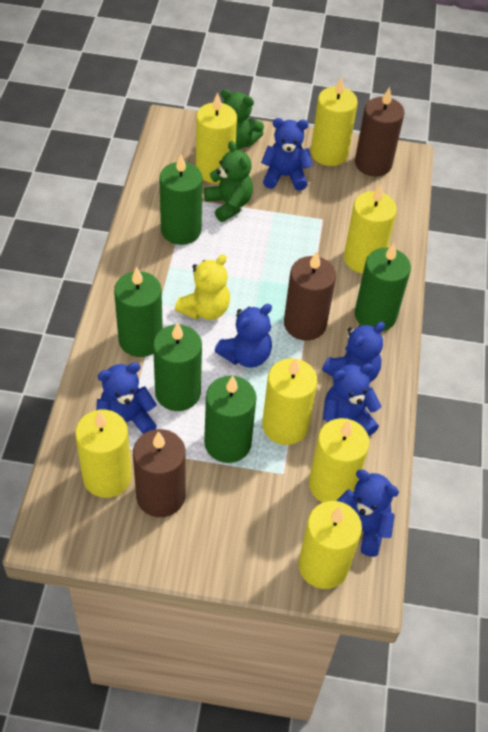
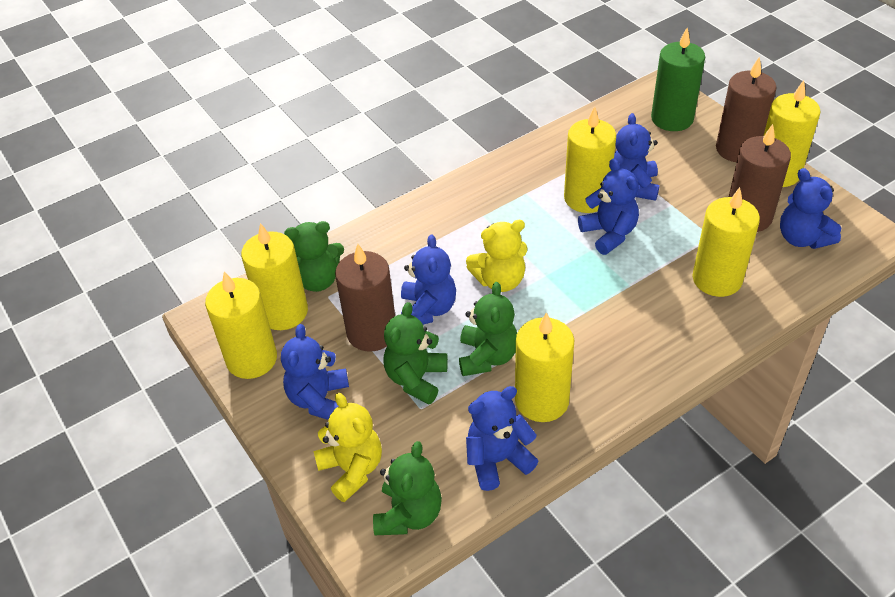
green candle: 5 -> 1
green teddy bear: 2 -> 4
yellow candle: 7 -> 6
yellow teddy bear: 1 -> 2

